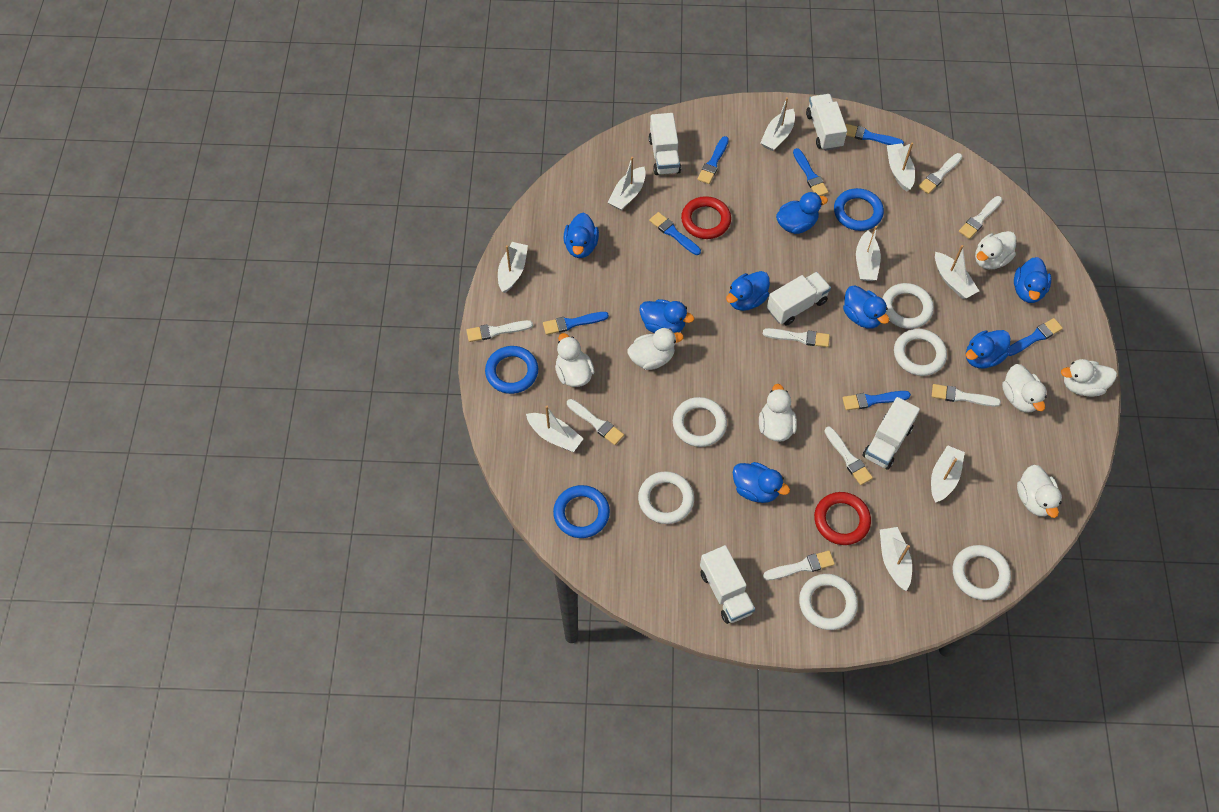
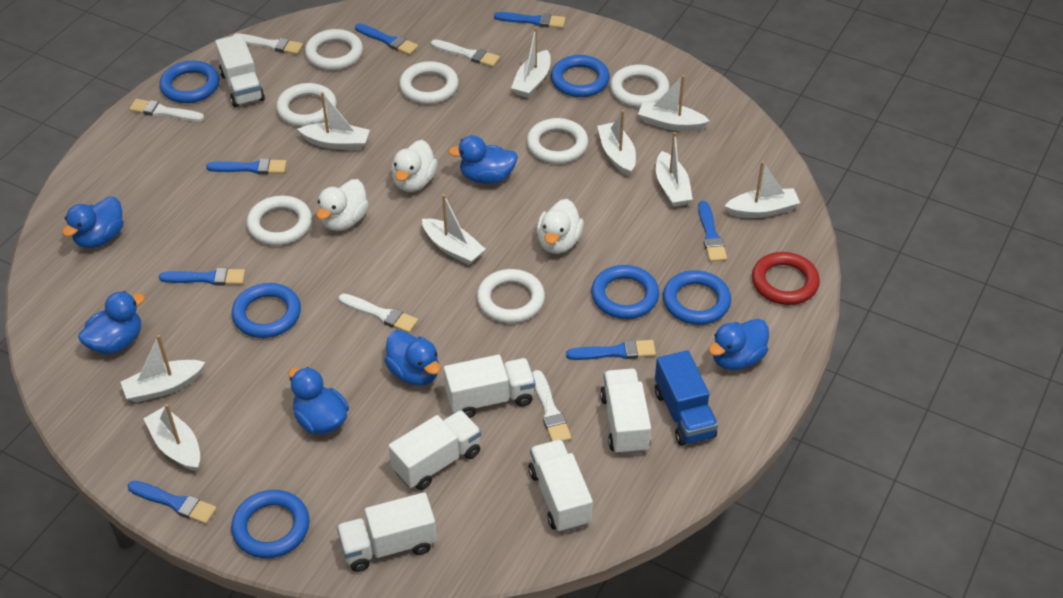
blue duck: 8 -> 6
blue ring: 3 -> 6
blue truck: 0 -> 1
red ring: 2 -> 1
white brush: 8 -> 5
white duck: 7 -> 3
white ring: 6 -> 7
white truck: 5 -> 6

